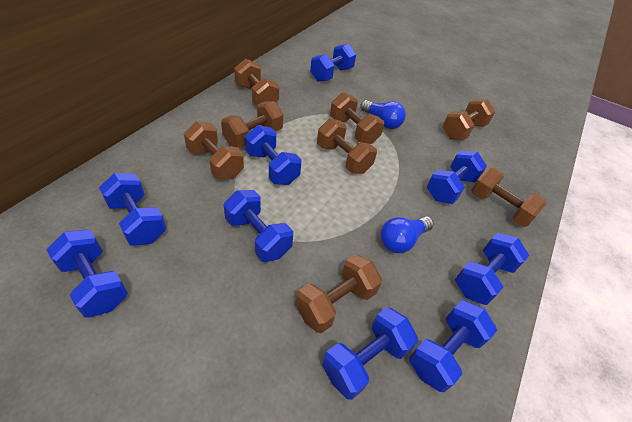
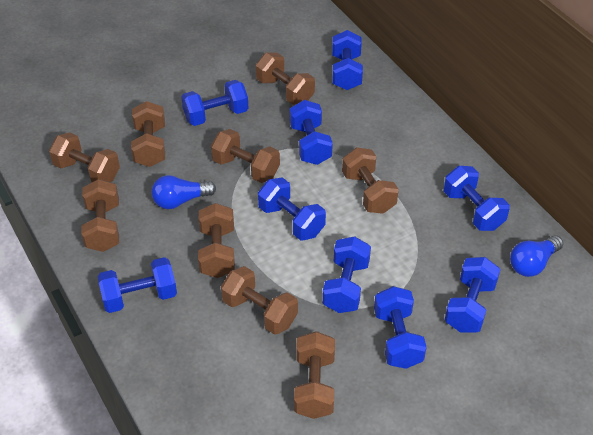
brown dumbbell: 8 -> 9

